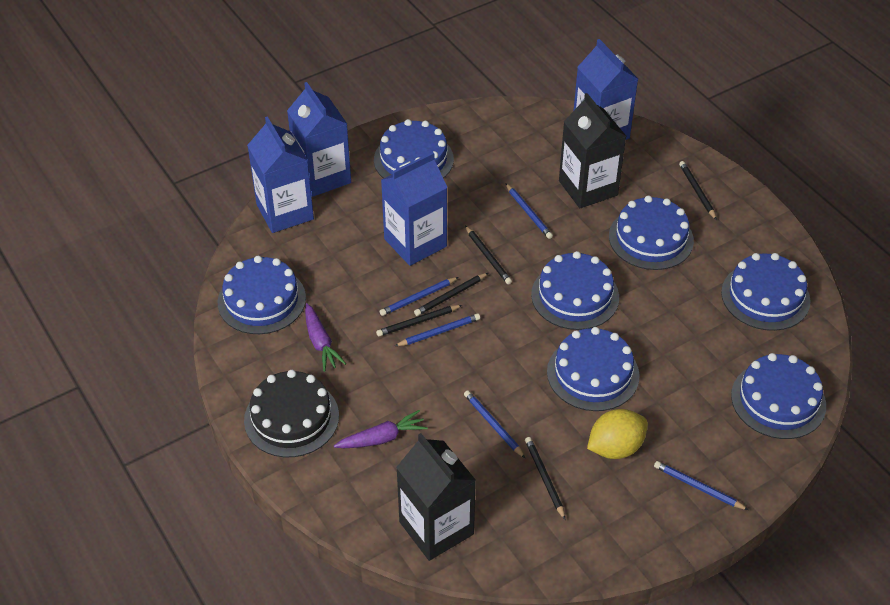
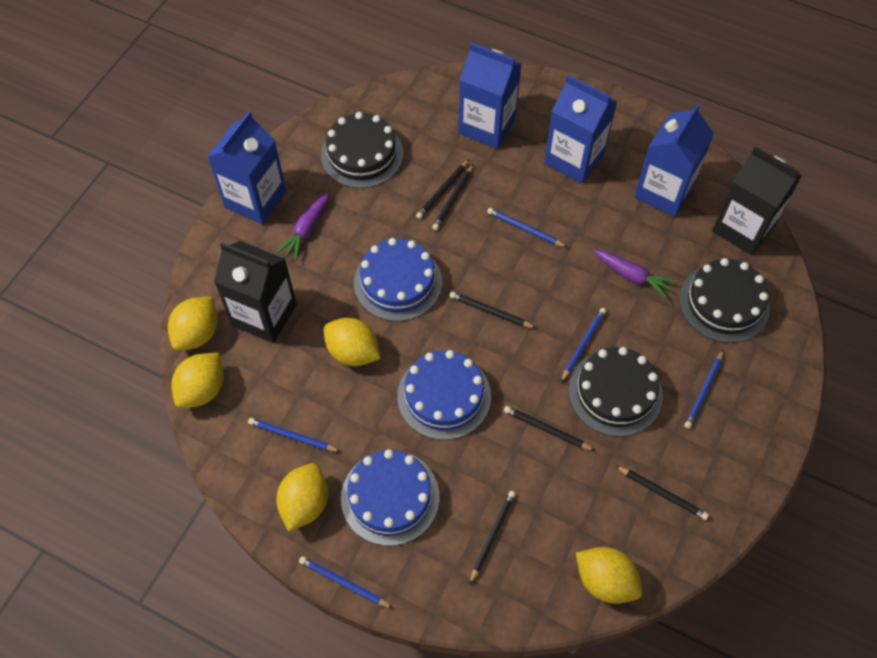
black cake: 1 -> 3
black pencil: 5 -> 6
blue cake: 7 -> 3
yellow lemon: 1 -> 5

